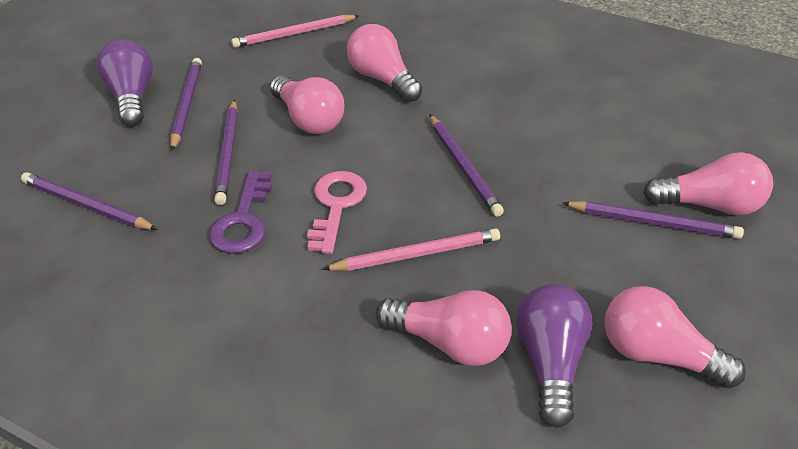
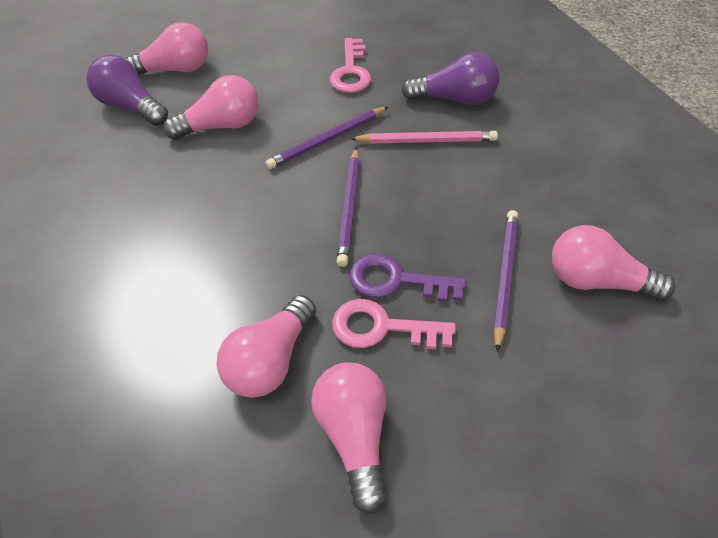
pink key: 1 -> 2
pink pencil: 2 -> 1
purple pencil: 5 -> 3

